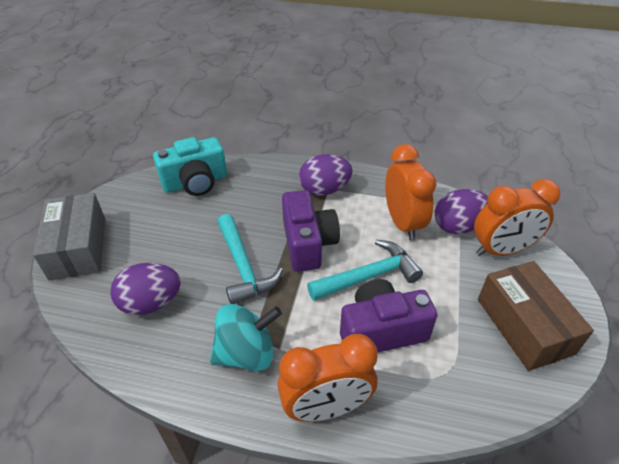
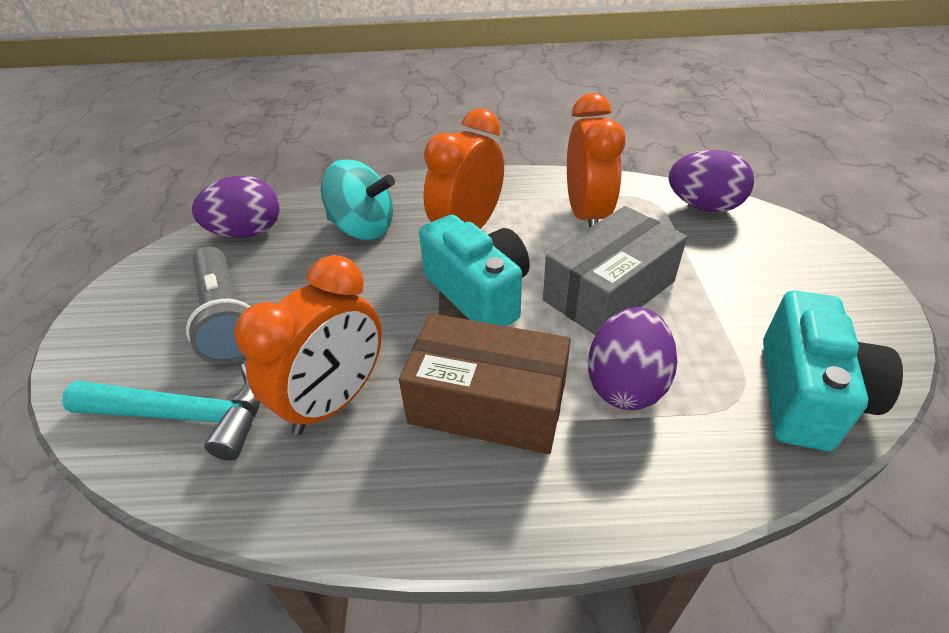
grey flashlight: 0 -> 1
purple camera: 2 -> 0
turquoise camera: 1 -> 2
turquoise hammer: 2 -> 1

